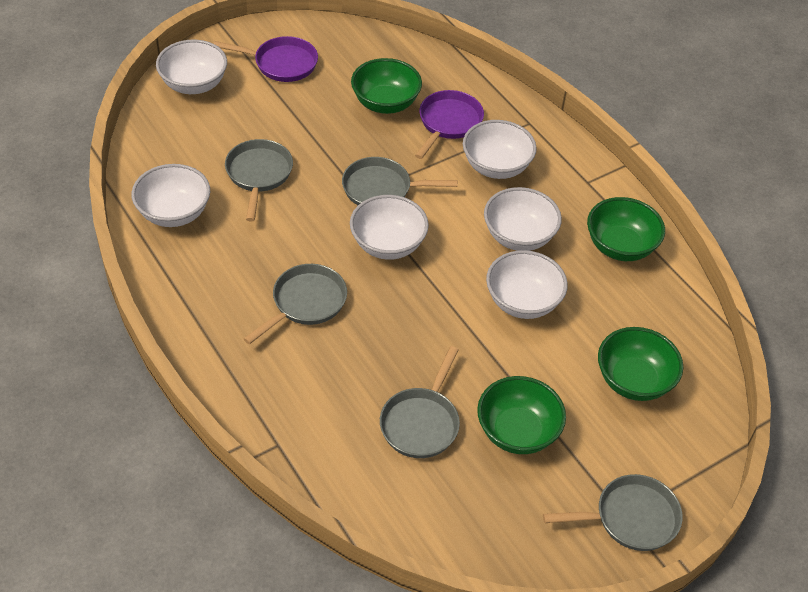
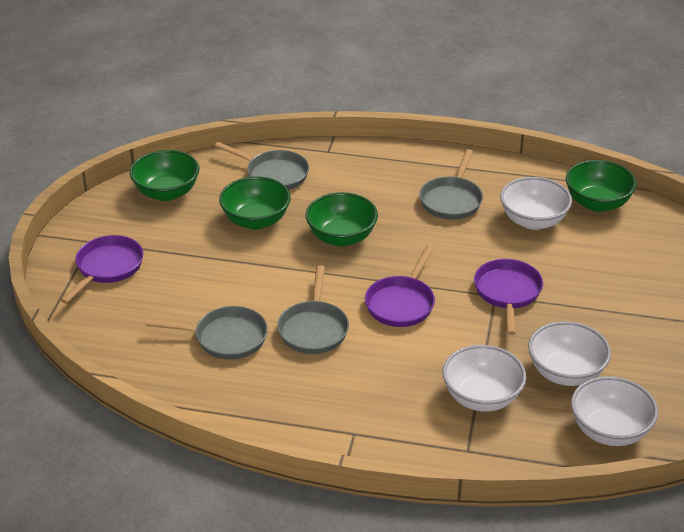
grey pan: 5 -> 4
purple pan: 2 -> 3
white bowl: 6 -> 4

